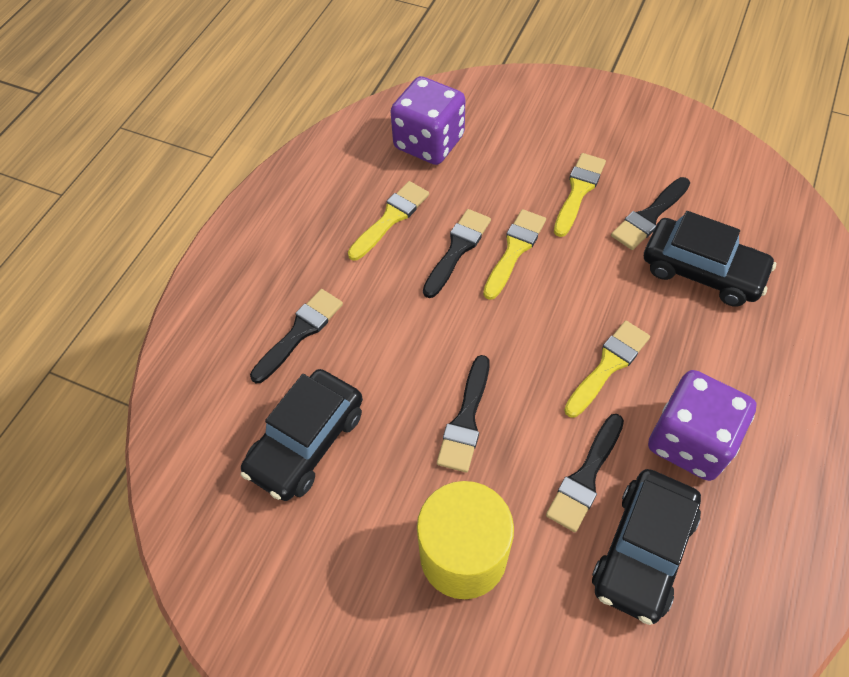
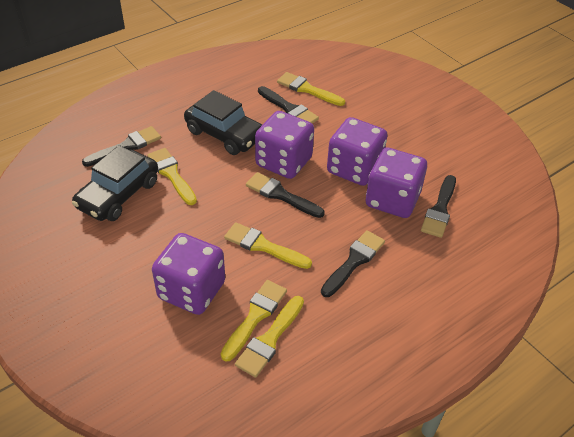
black car: 3 -> 2
purple dice: 2 -> 4
yellow brush: 4 -> 5
yellow cylinder: 1 -> 0

